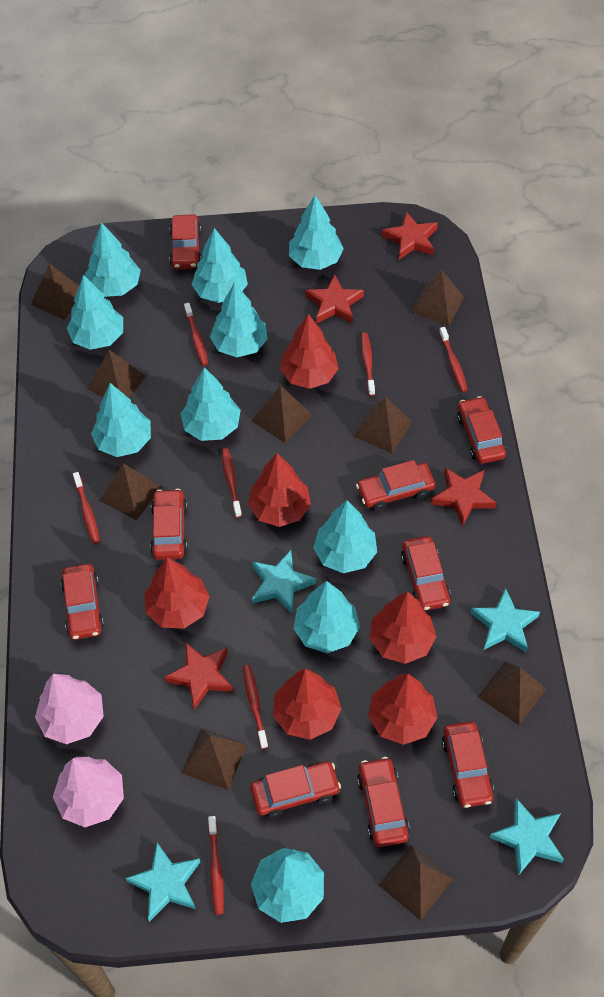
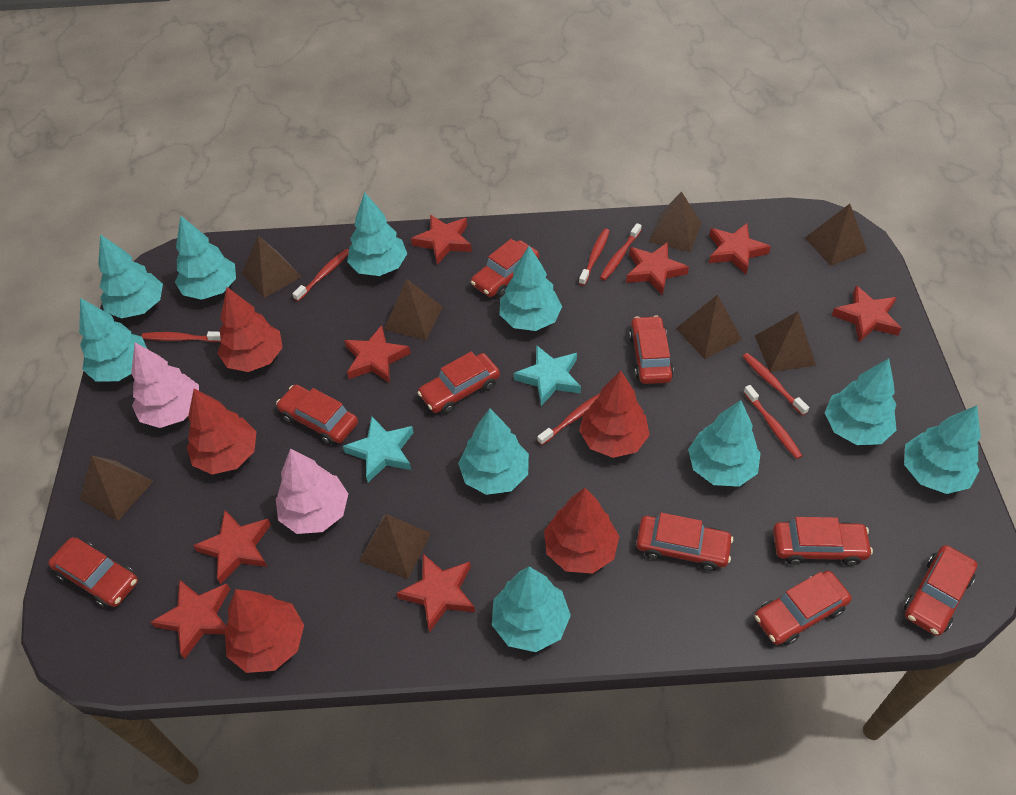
brown pyramid: 9 -> 8
red star: 4 -> 8
red tree: 6 -> 5
turquoise star: 4 -> 2

